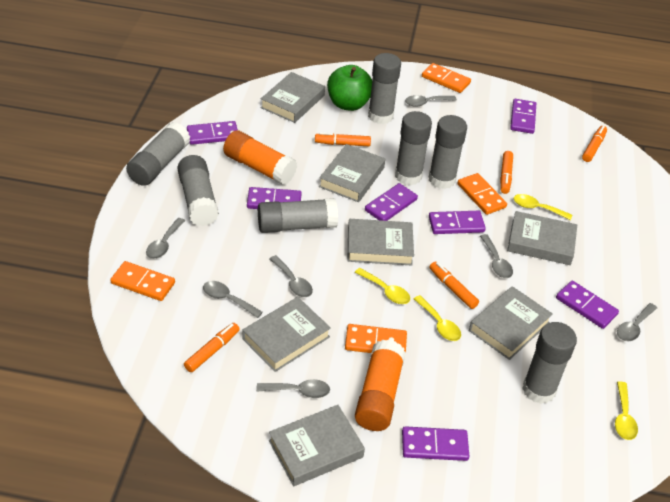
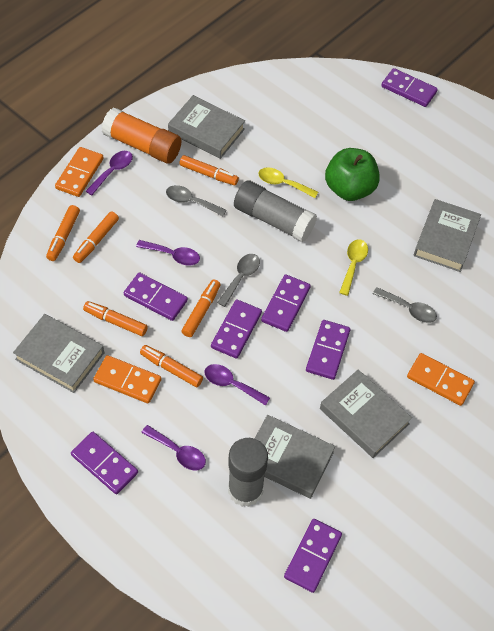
grey book: 7 -> 5
grey glue stick: 7 -> 2
grey spoon: 7 -> 3
orange domino: 4 -> 3
orange glue stick: 2 -> 1
orange marker: 5 -> 6
purple spoon: 0 -> 4
yellow spoon: 4 -> 2

